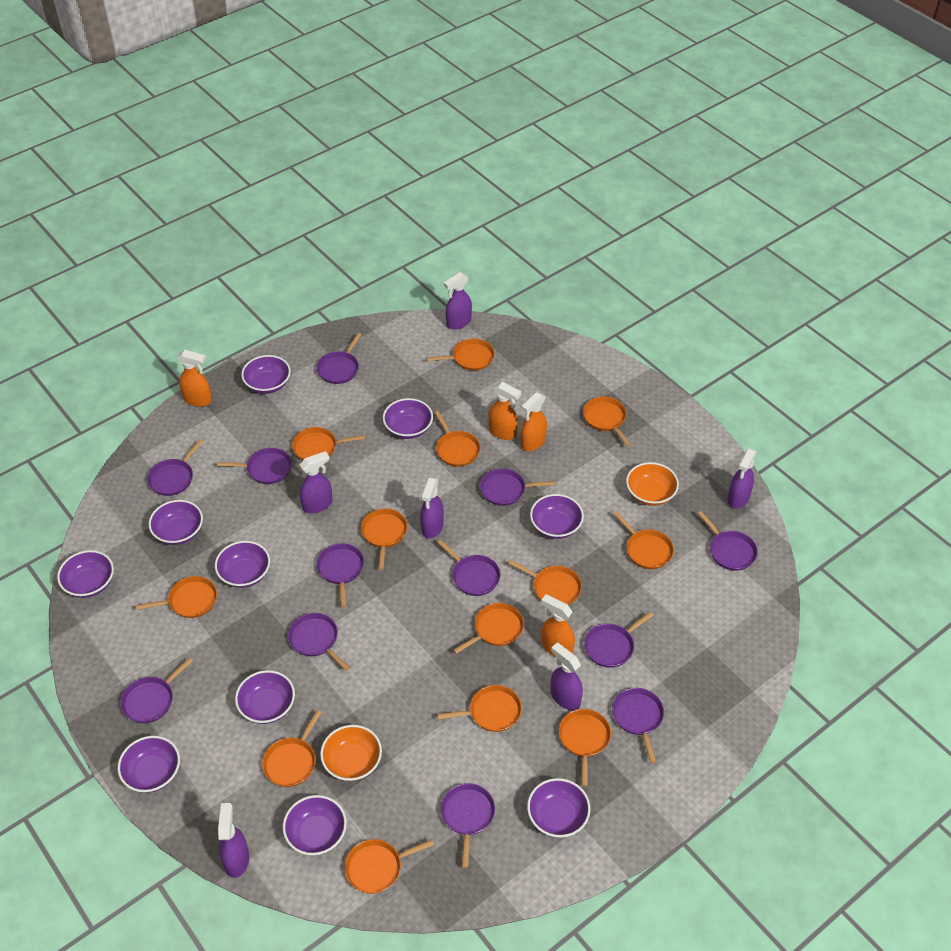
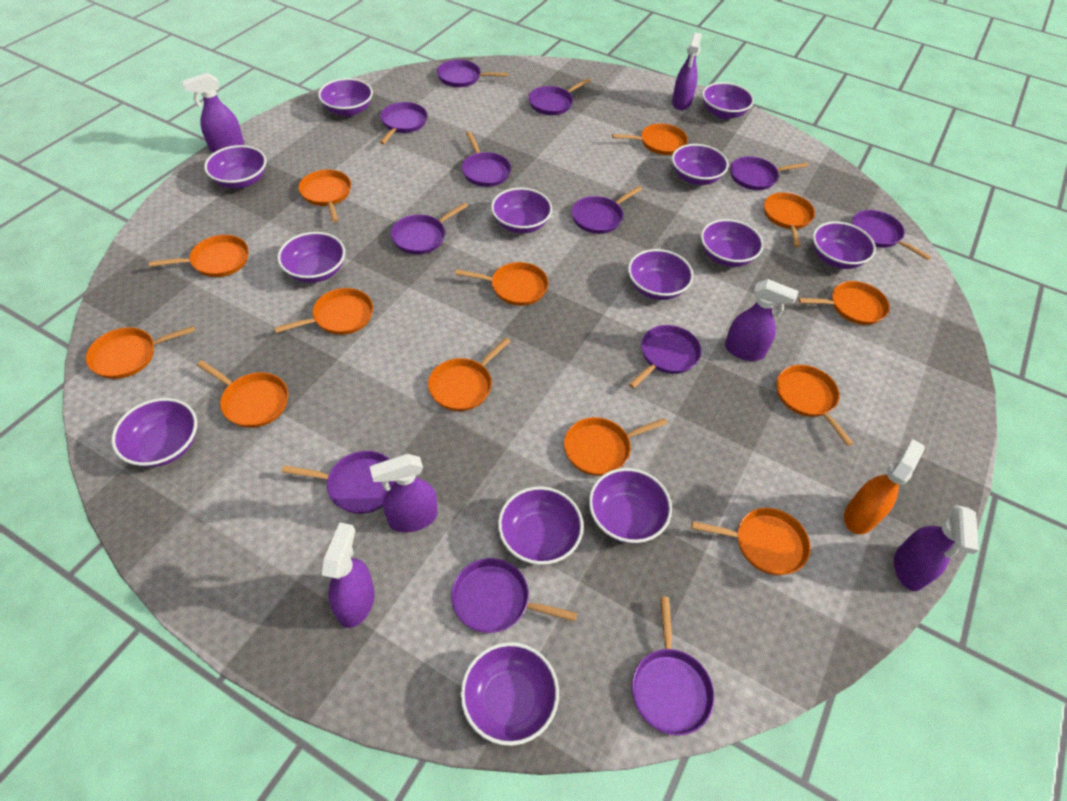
orange bowl: 2 -> 0
orange spray bottle: 4 -> 1
purple bowl: 10 -> 13

